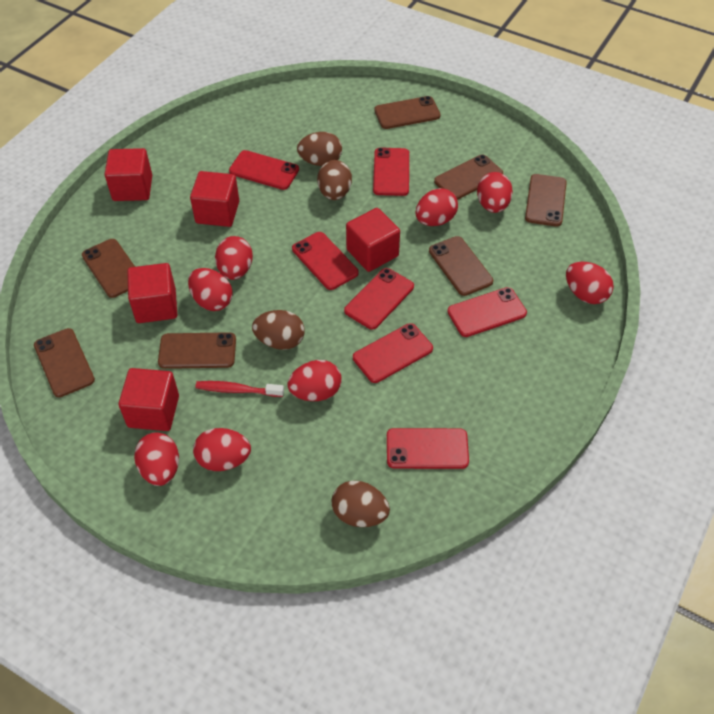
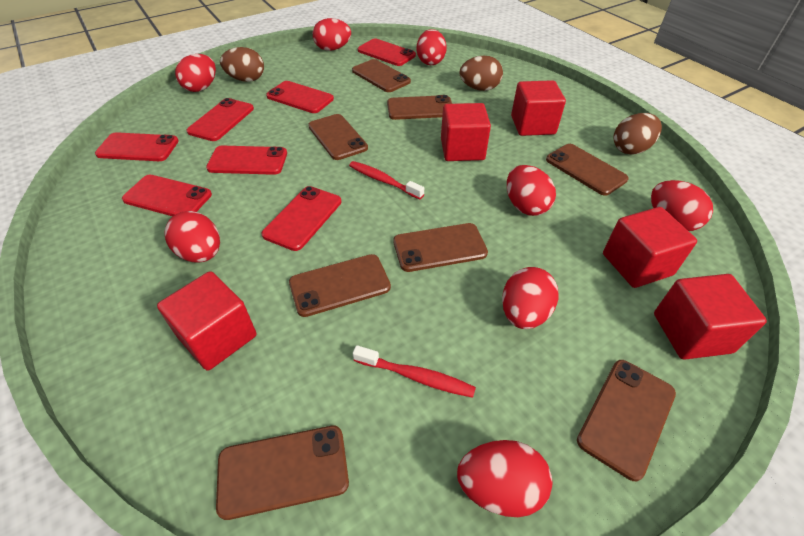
brown egg: 4 -> 3
brown phone: 7 -> 8
red toothbrush: 1 -> 2

